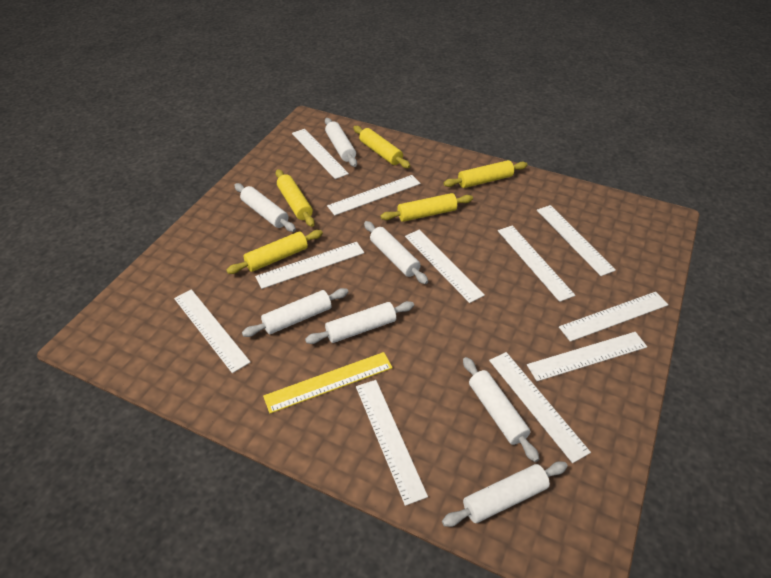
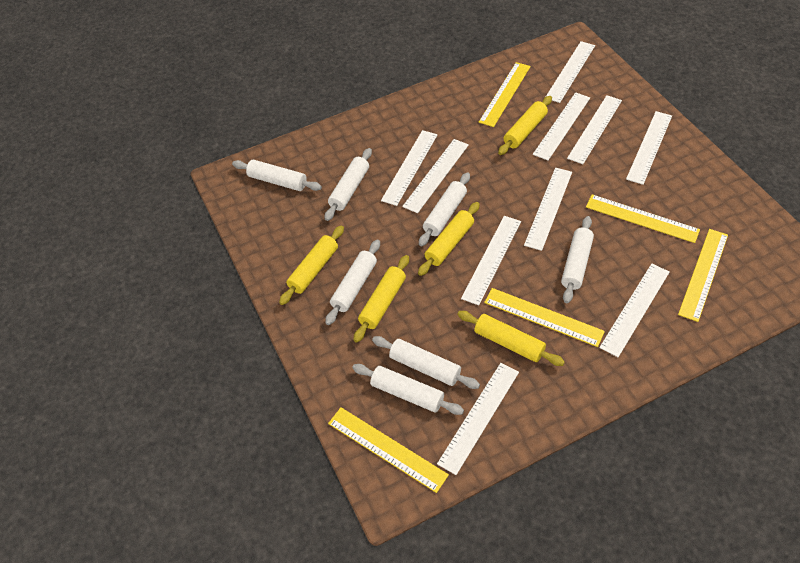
white ruler: 11 -> 10
yellow ruler: 1 -> 5

